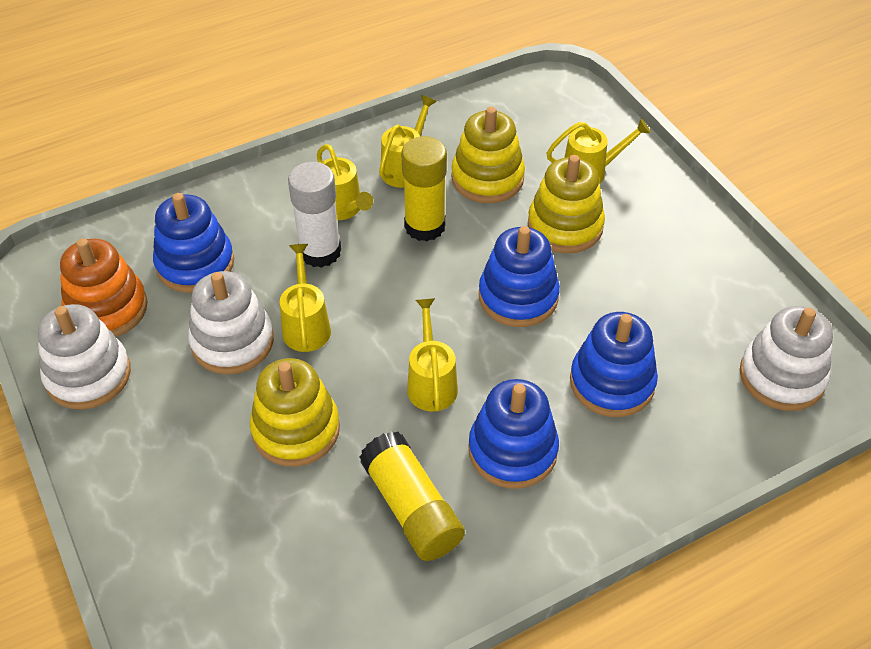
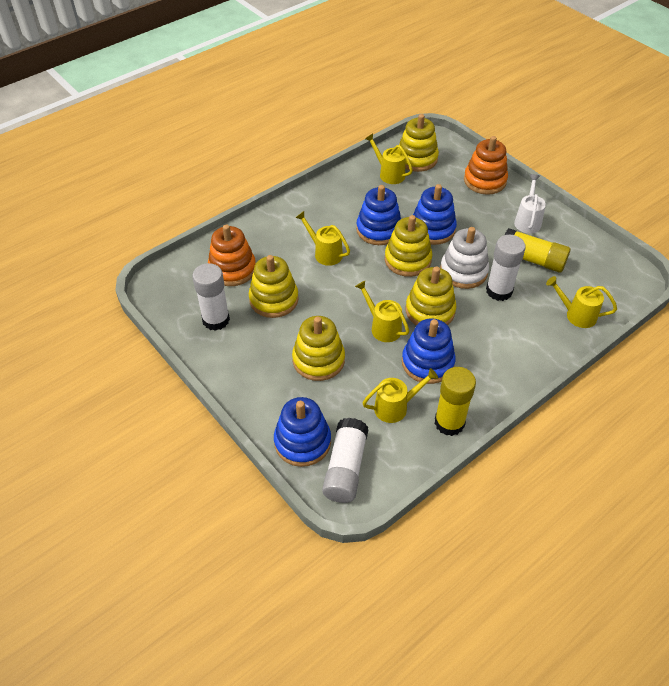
orange stacking toy: 1 -> 2
white glue stick: 1 -> 3
white stacking toy: 3 -> 1
white watering can: 0 -> 1
yellow stacking toy: 3 -> 5

